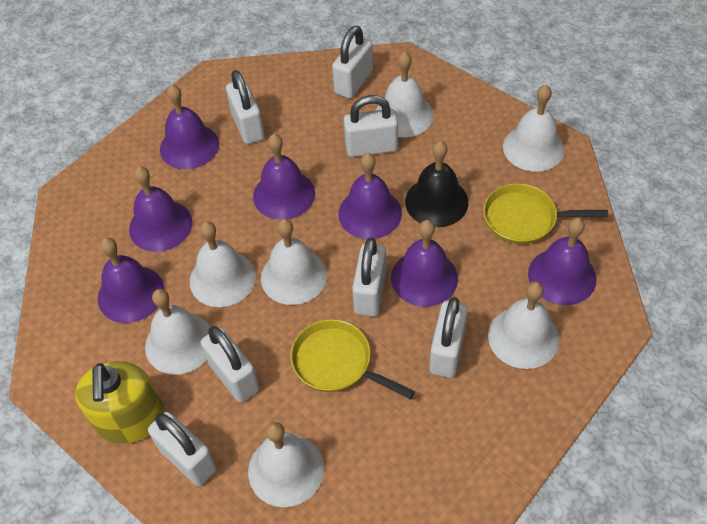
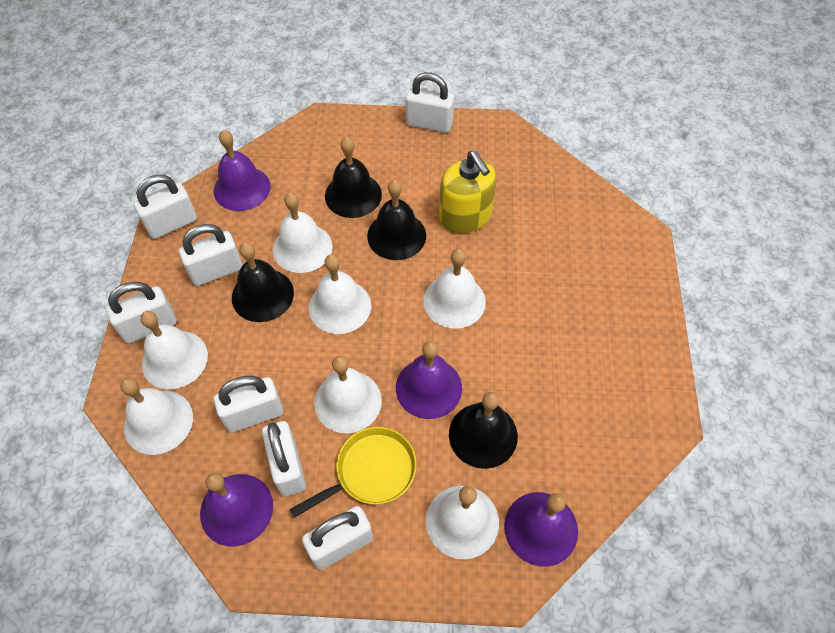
black bell: 1 -> 4
purple bell: 7 -> 4
yellow pan: 2 -> 1

